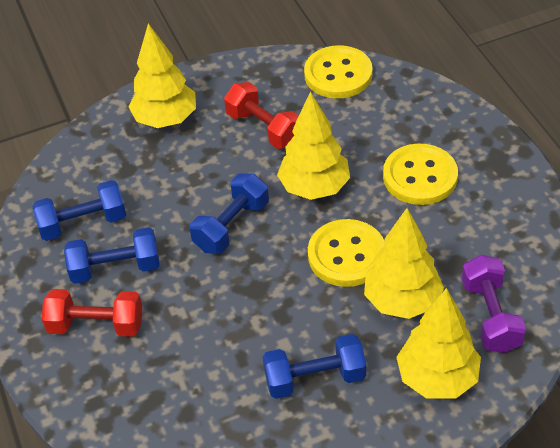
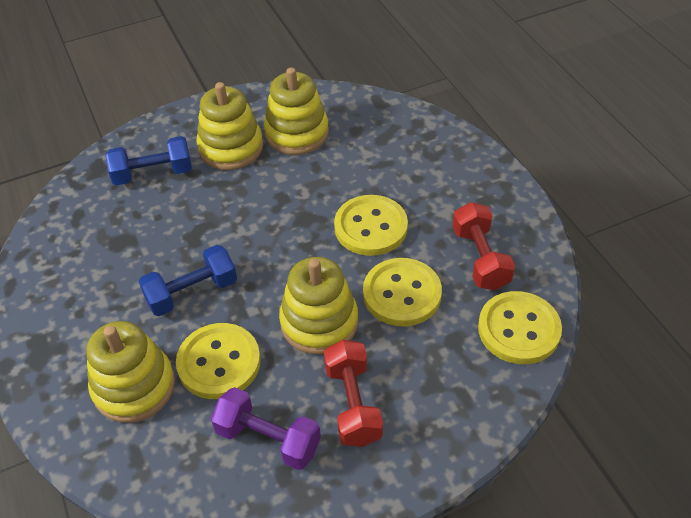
blue dumbbell: 4 -> 2
yellow button: 3 -> 4
yellow stacking toy: 0 -> 4
yellow tree: 4 -> 0

